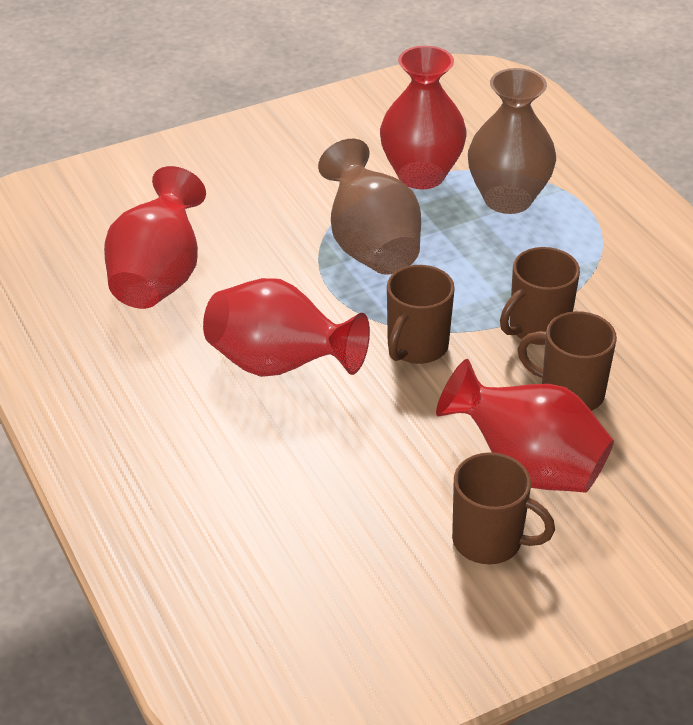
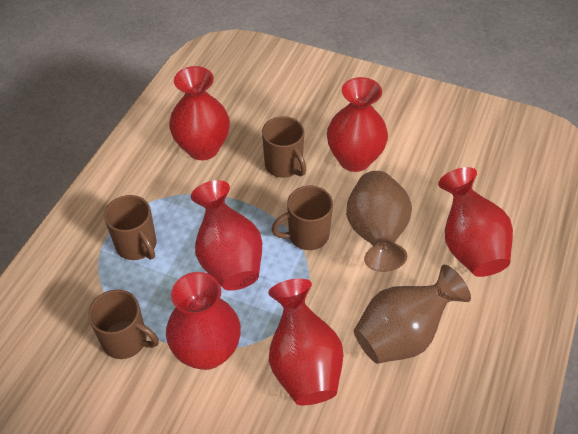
red vase: 4 -> 6

